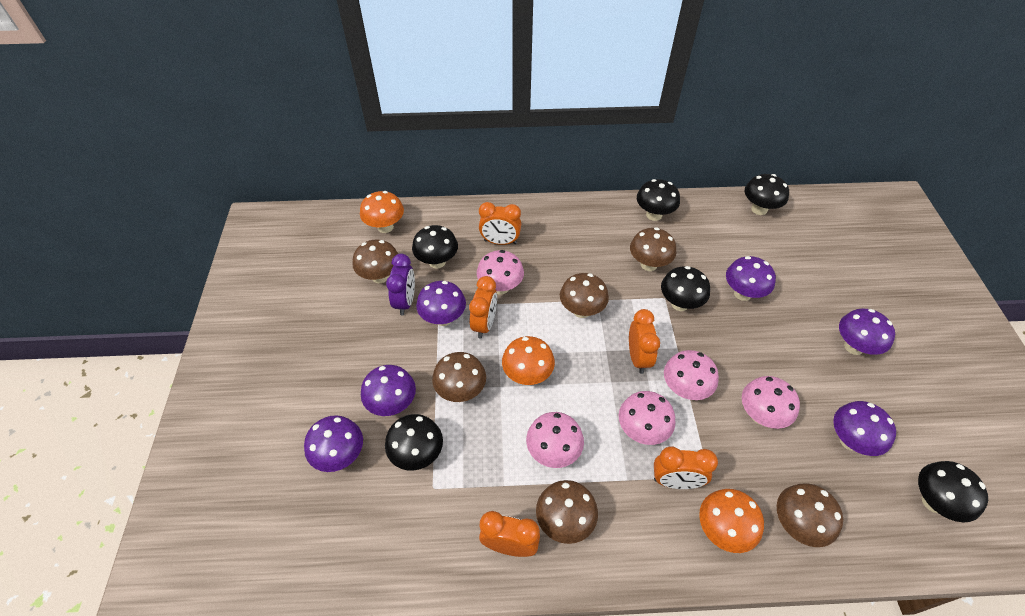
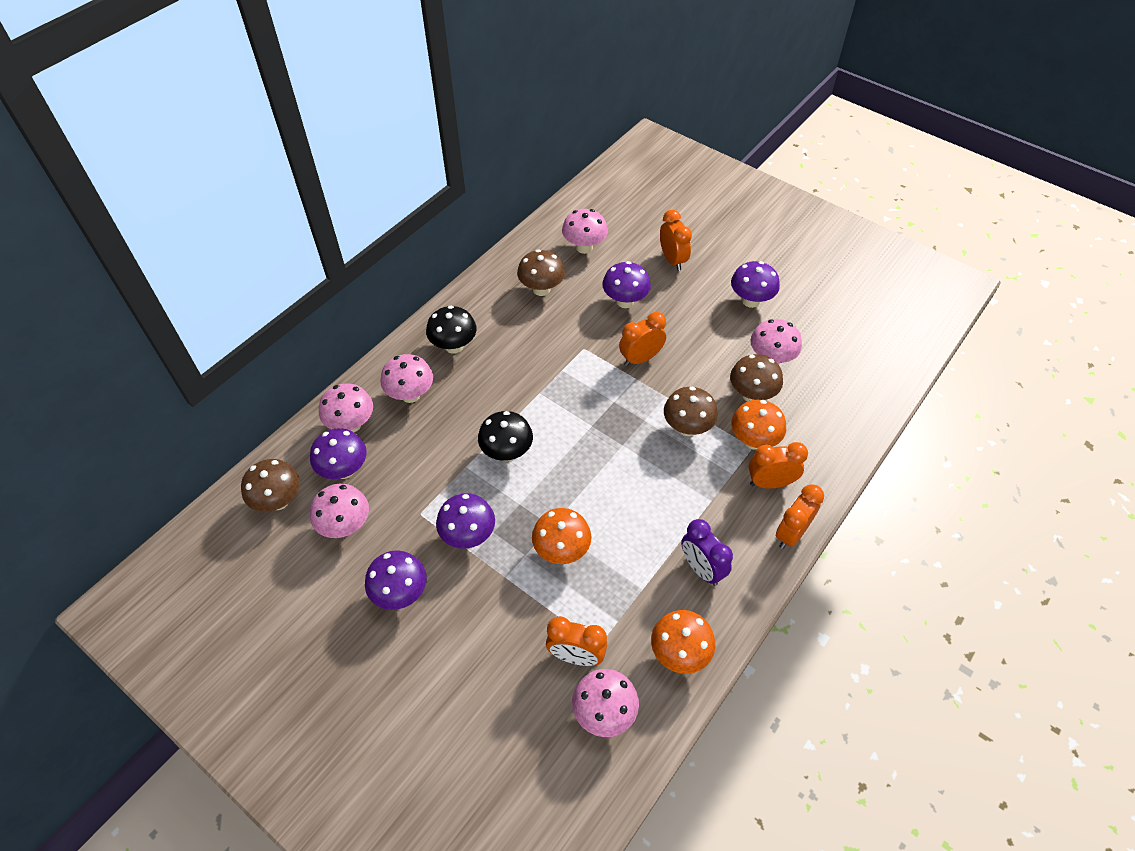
black mushroom: 6 -> 2
brown mushroom: 6 -> 4
pink mushroom: 5 -> 6
purple mushroom: 6 -> 5

